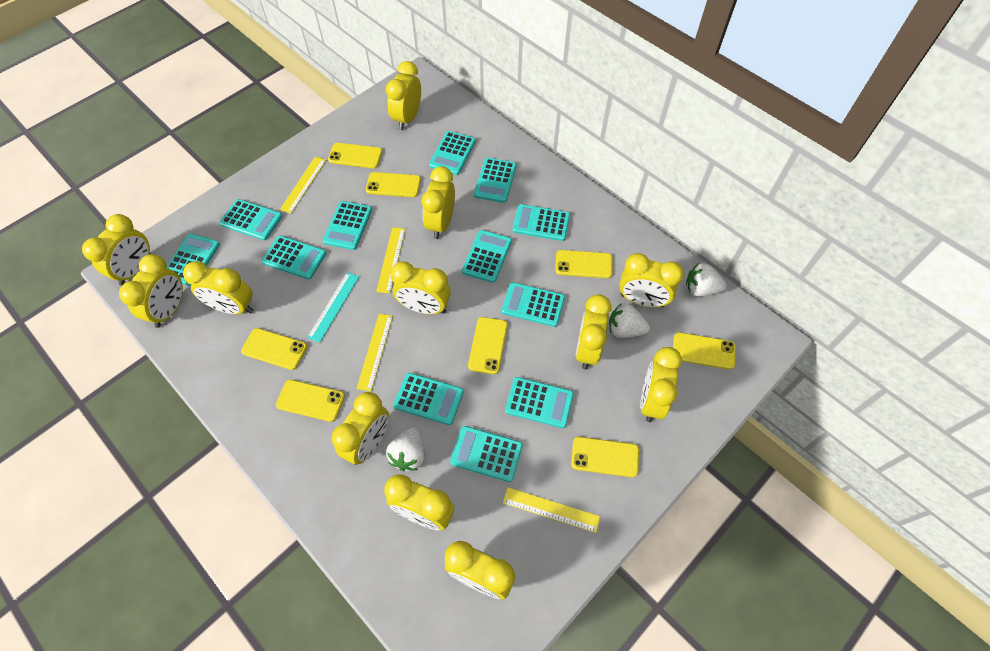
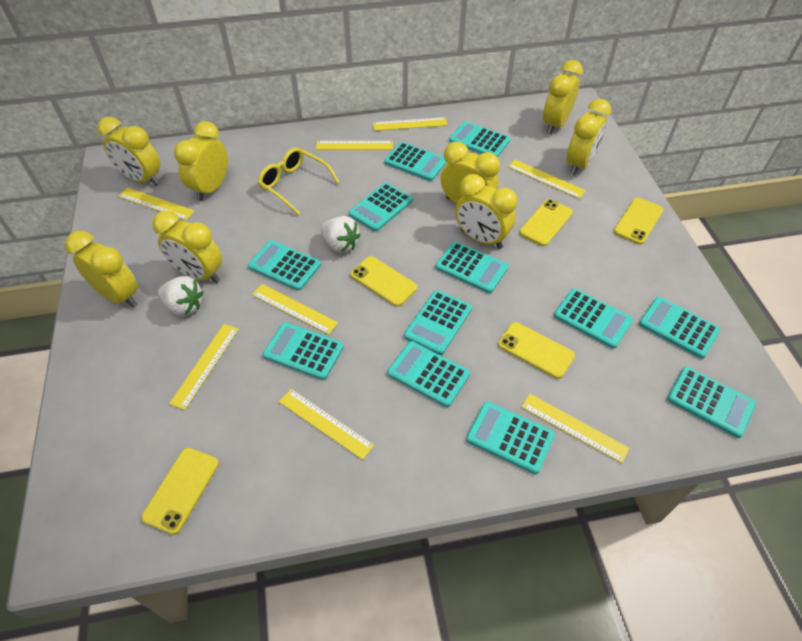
turquoise ruler: 1 -> 0
white strawberry: 3 -> 2
yellow clock: 12 -> 8
yellow glasses: 0 -> 1
yellow phone: 8 -> 5
yellow ruler: 4 -> 8

